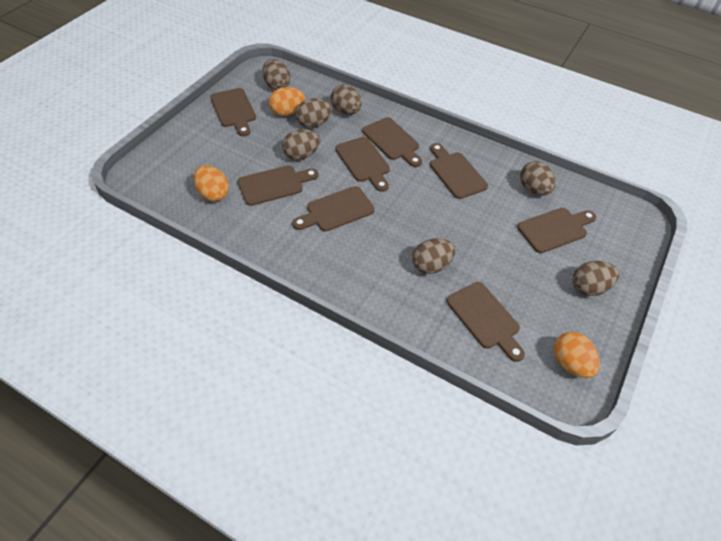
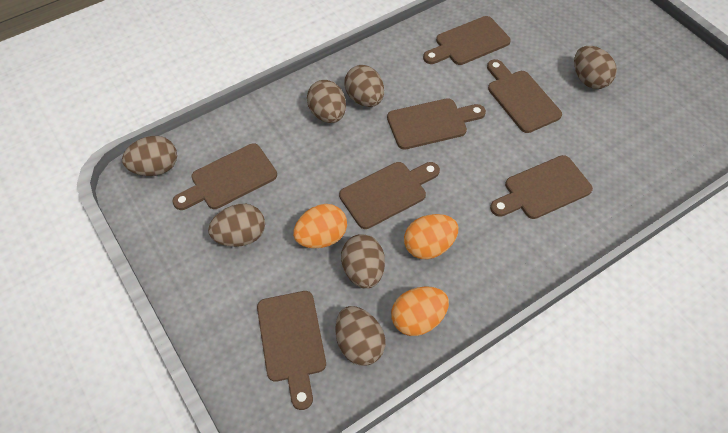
brown cutting board: 8 -> 7

